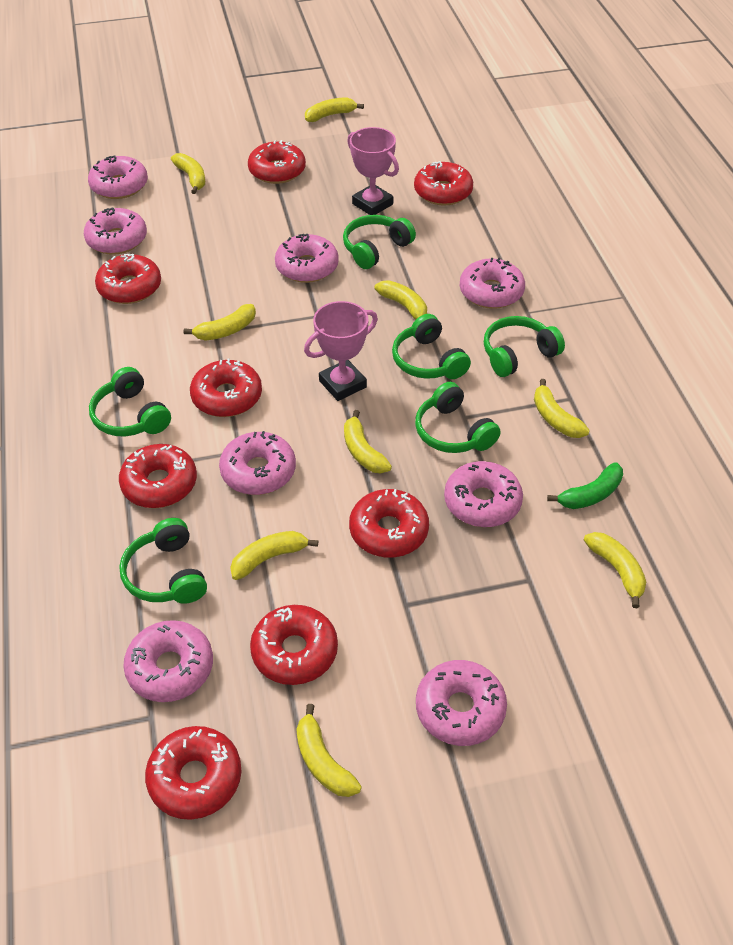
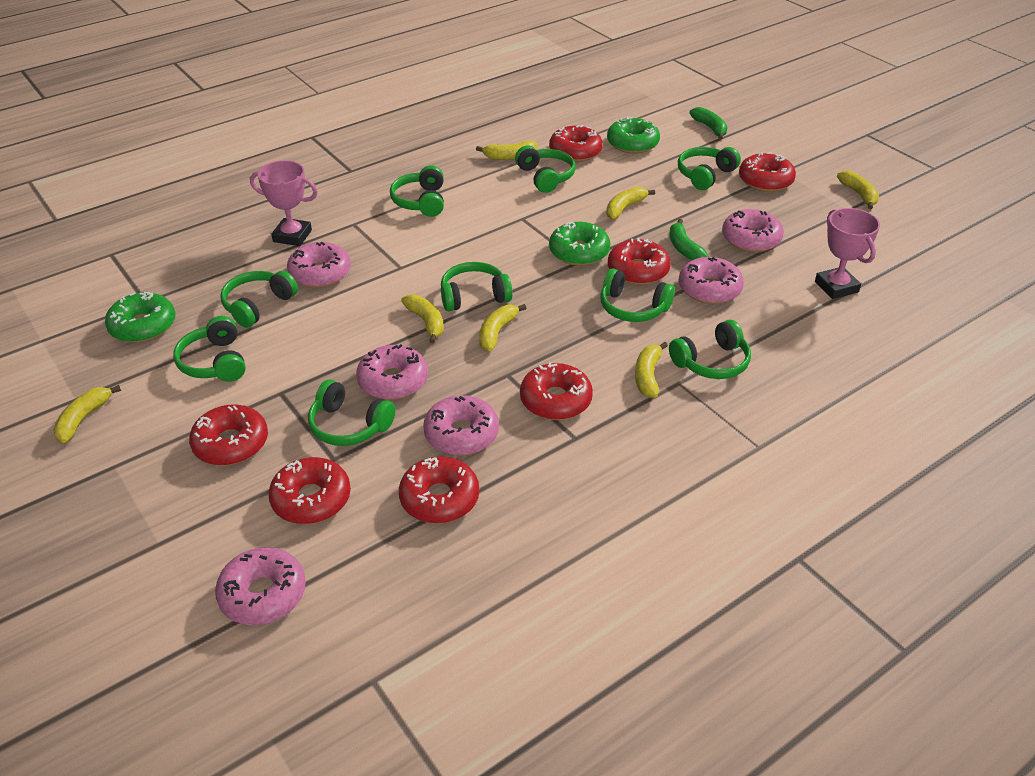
green banana: 1 -> 2
green donut: 0 -> 3
green headphones: 6 -> 9
pink donut: 8 -> 6
red donut: 8 -> 7
yellow banana: 9 -> 7

